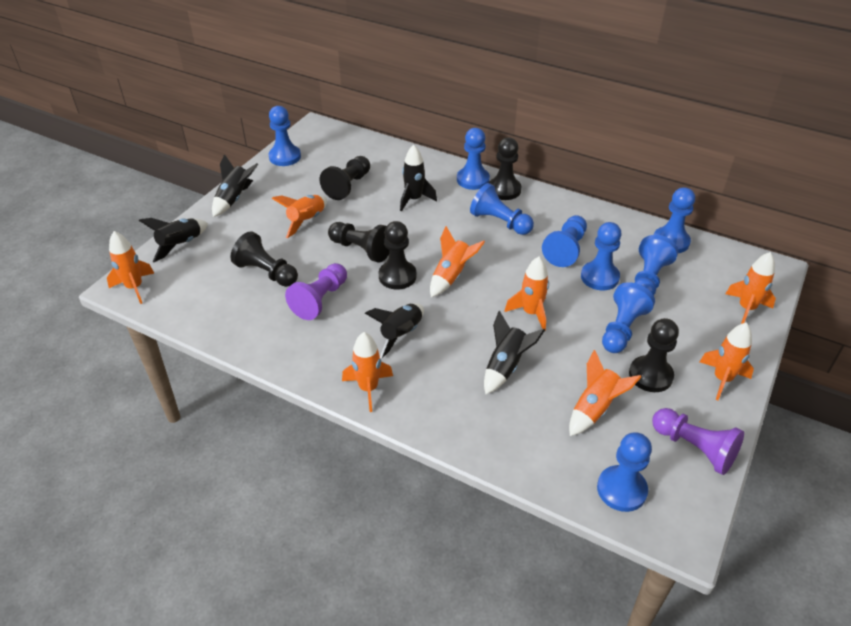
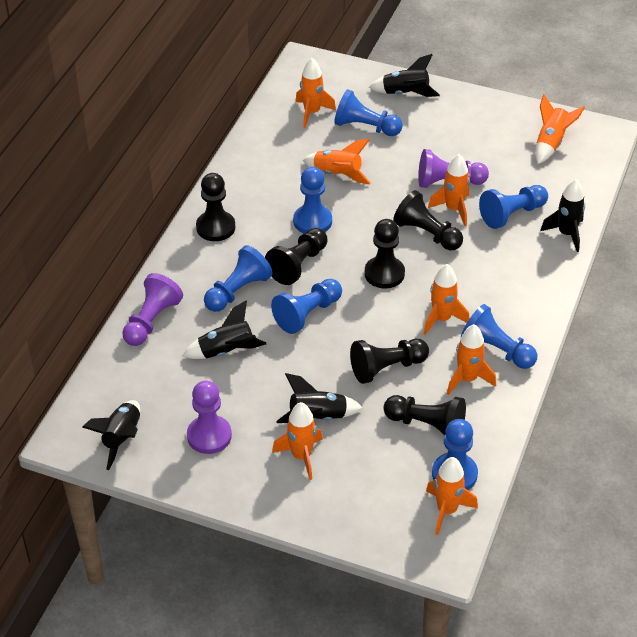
blue pawn: 9 -> 7
purple pawn: 2 -> 3

